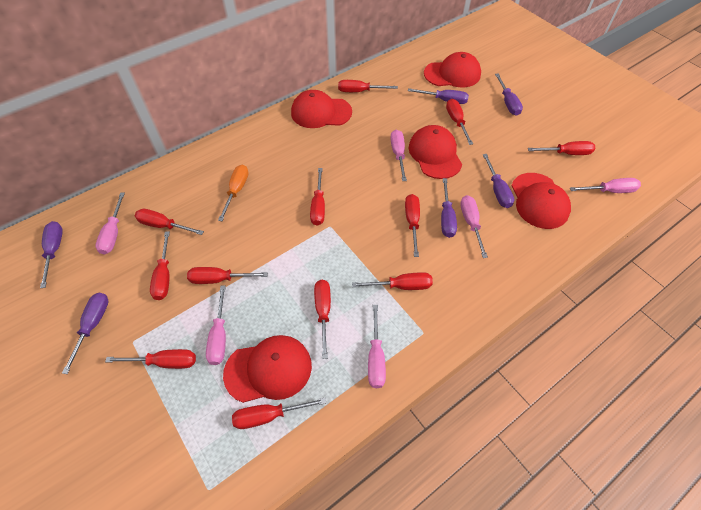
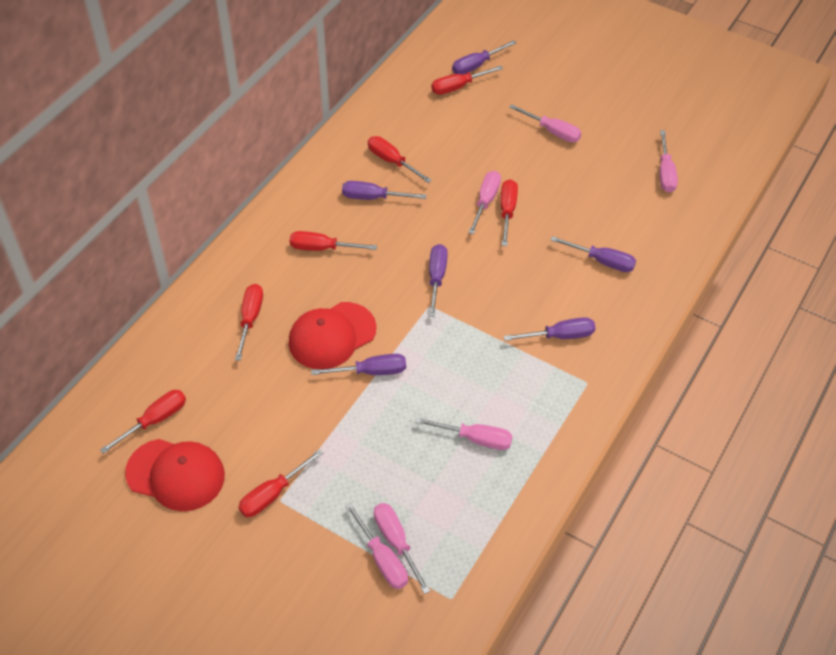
orange screwdriver: 1 -> 0
red cap: 5 -> 2
red screwdriver: 12 -> 7

